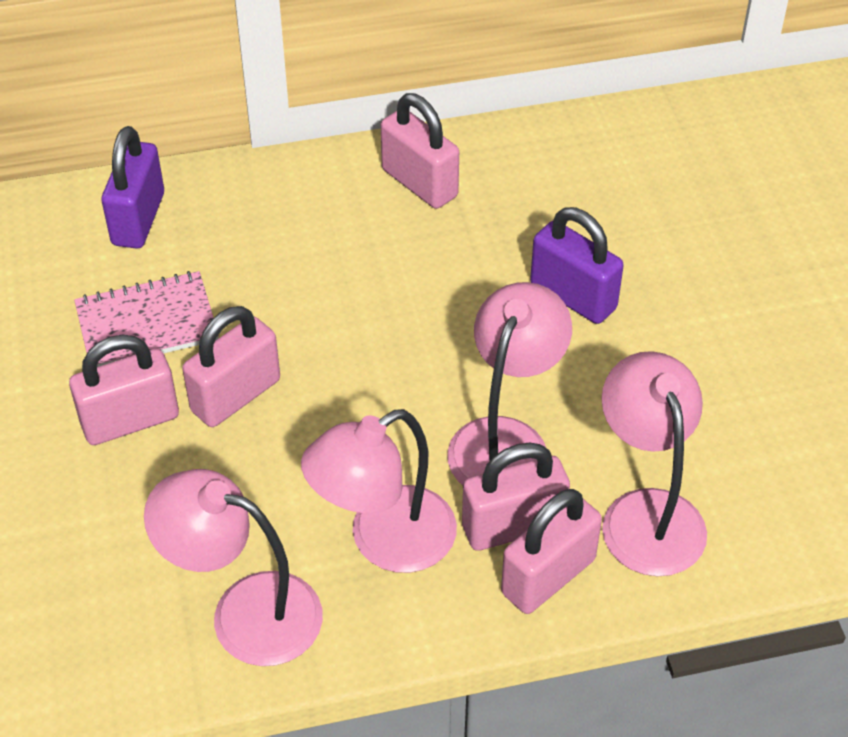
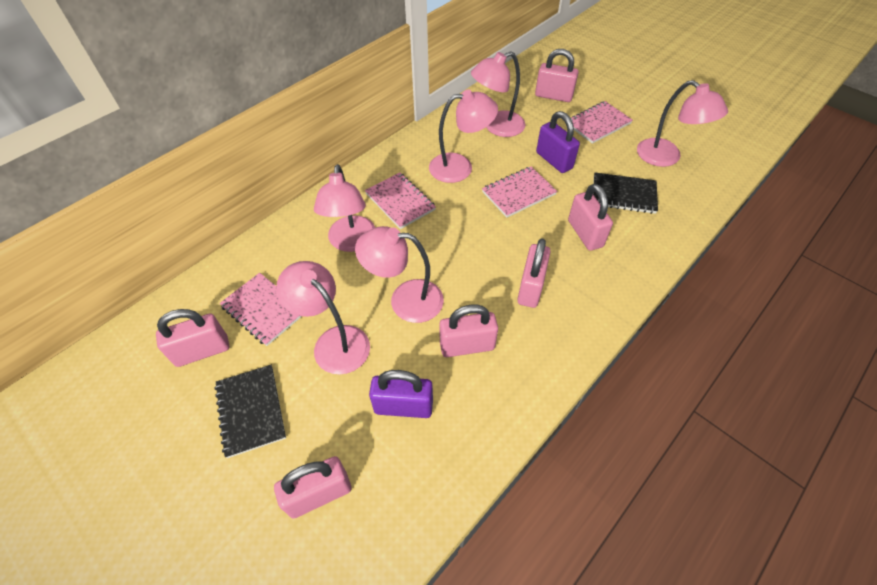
black notebook: 0 -> 2
pink lamp: 4 -> 6
pink notebook: 1 -> 4
pink padlock: 5 -> 6

